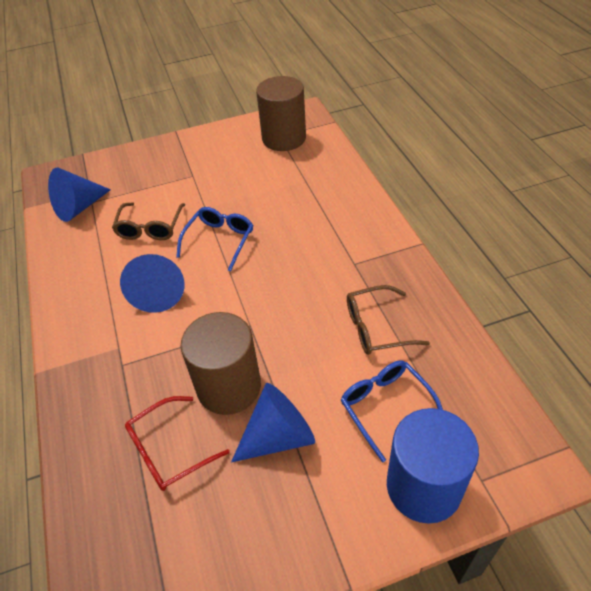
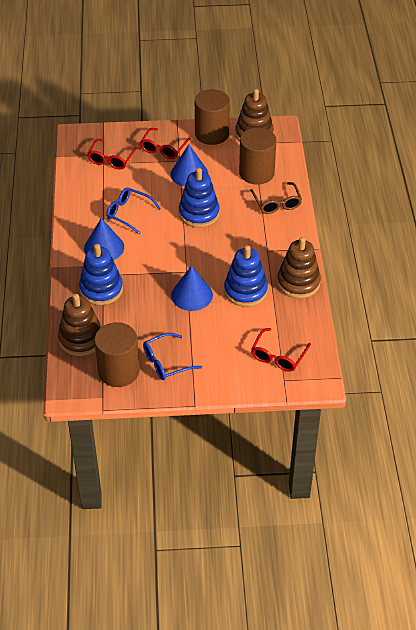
blue cylinder: 1 -> 0
blue stacking toy: 0 -> 3
brown cylinder: 2 -> 3
brown glasses: 2 -> 1
brown stacking toy: 0 -> 3
red glasses: 1 -> 3

